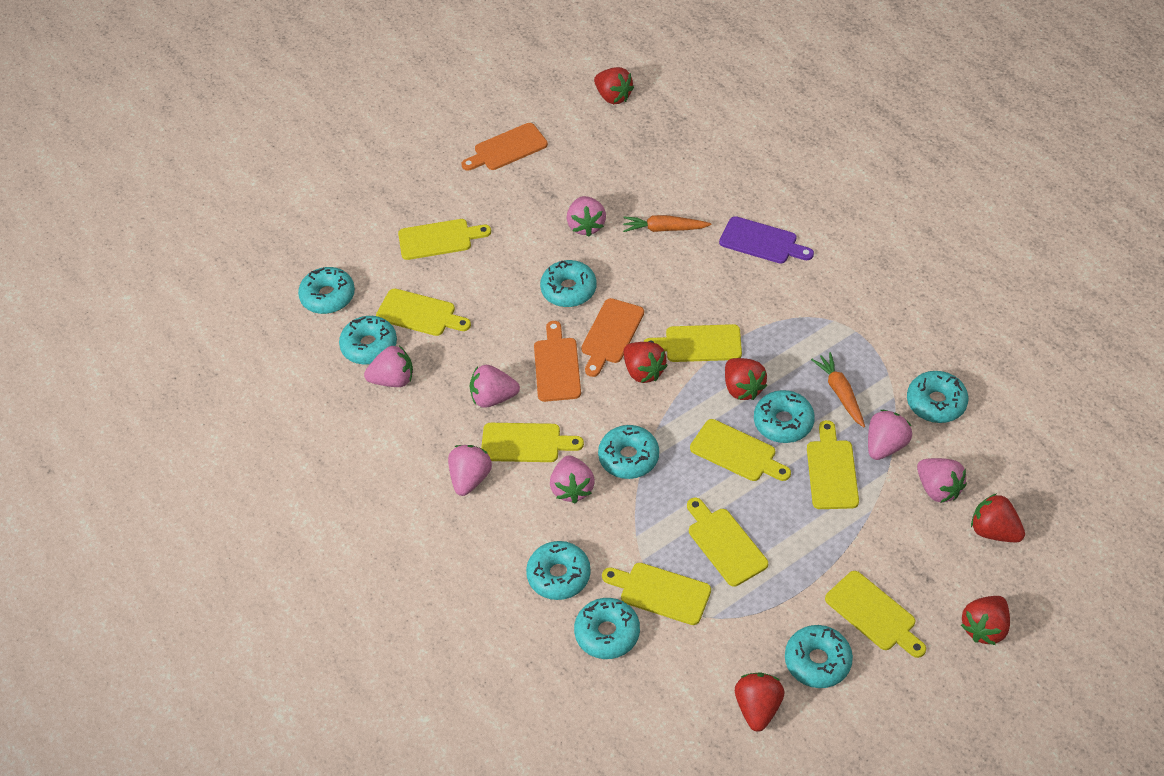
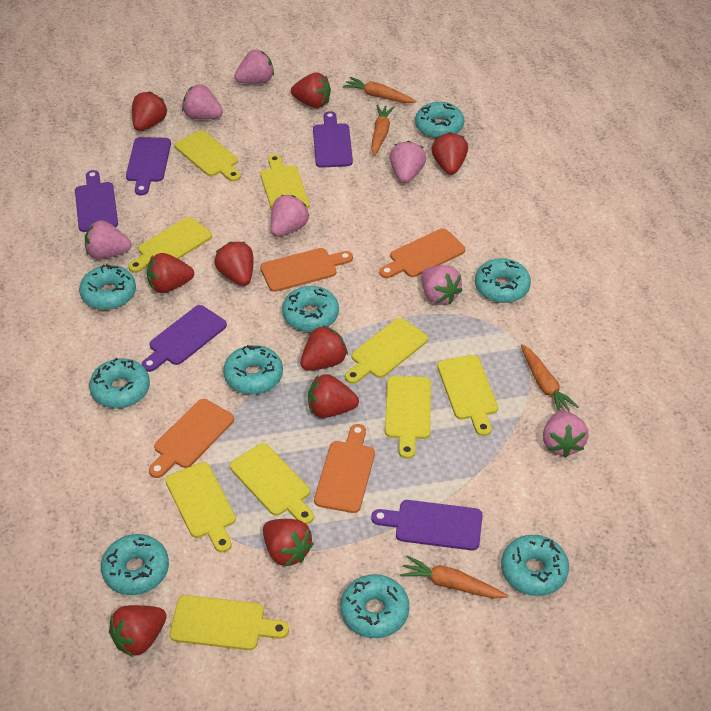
orange carrot: 2 -> 4
orange cutting board: 3 -> 4
purple cutting board: 1 -> 5
red strawberry: 6 -> 9

